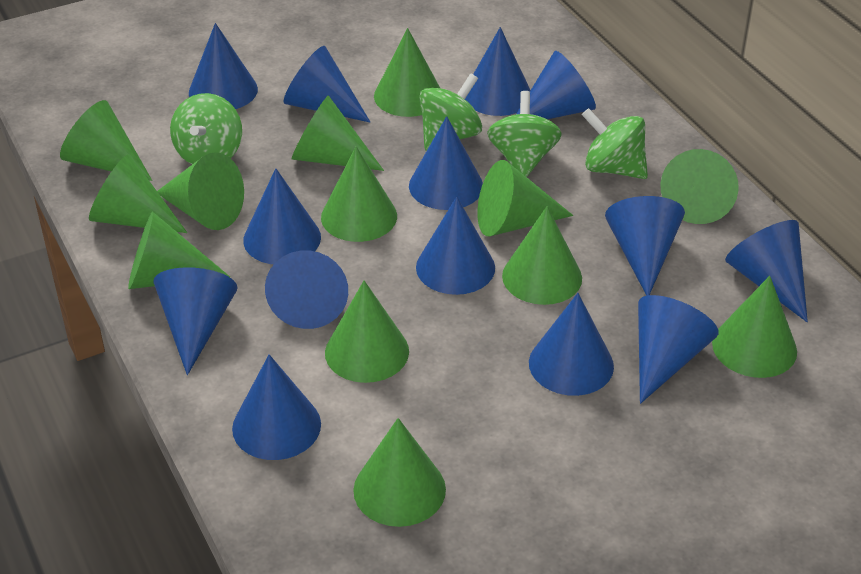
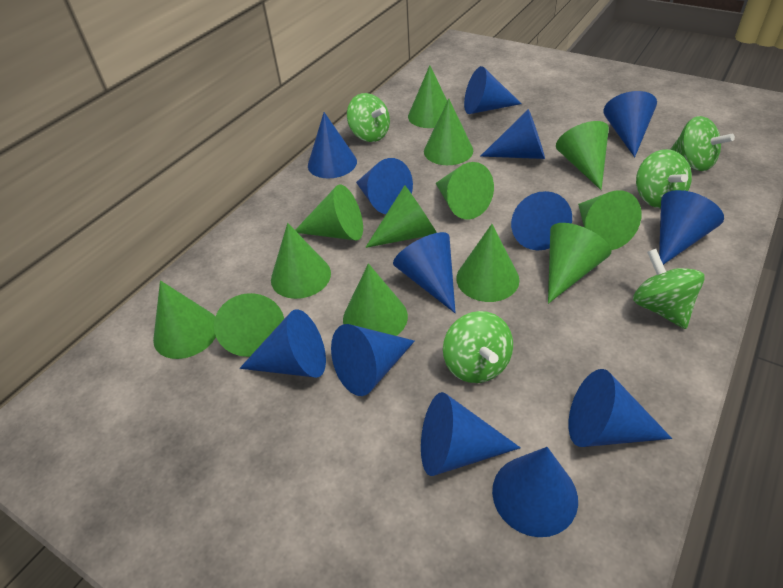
blue cone: 14 -> 13
green spinning top: 4 -> 5

